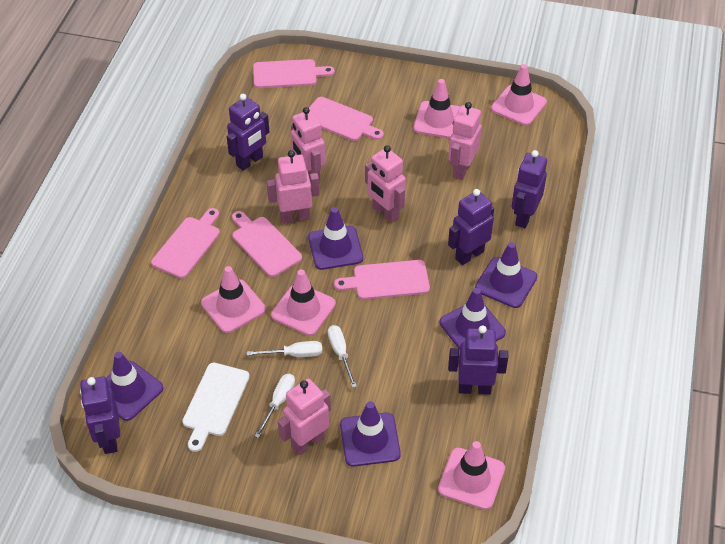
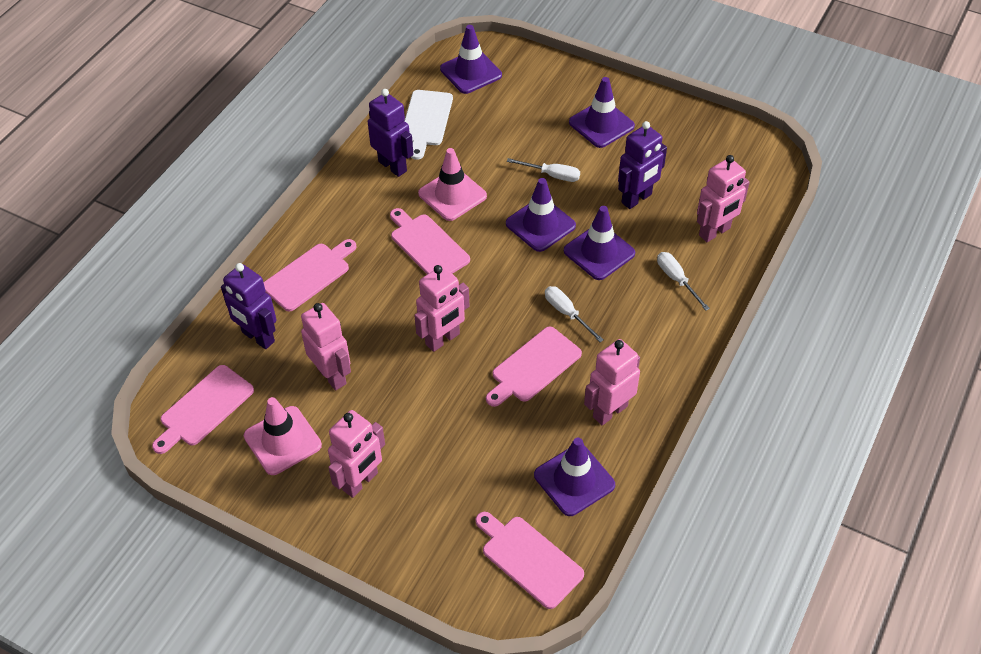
pink traffic cone: 5 -> 2
purple robot: 5 -> 3

